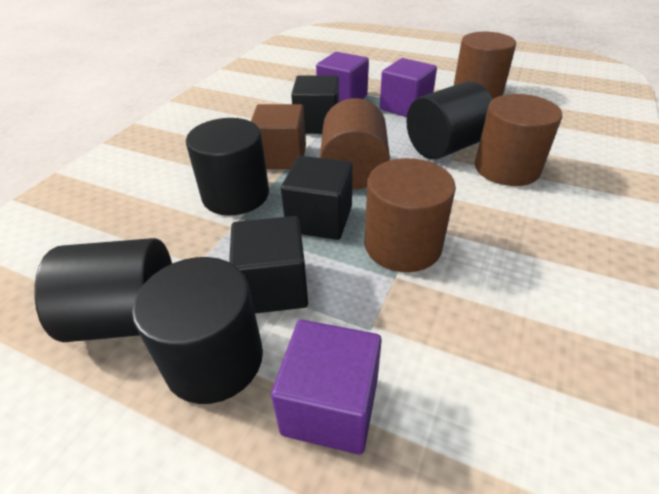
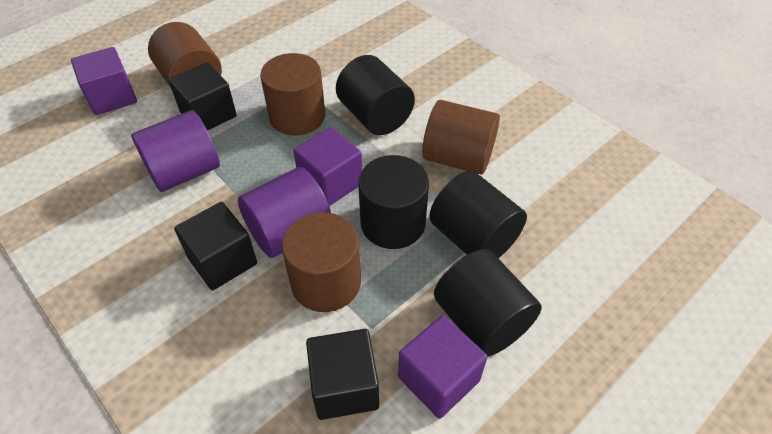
brown cube: 1 -> 0
purple cylinder: 0 -> 2

